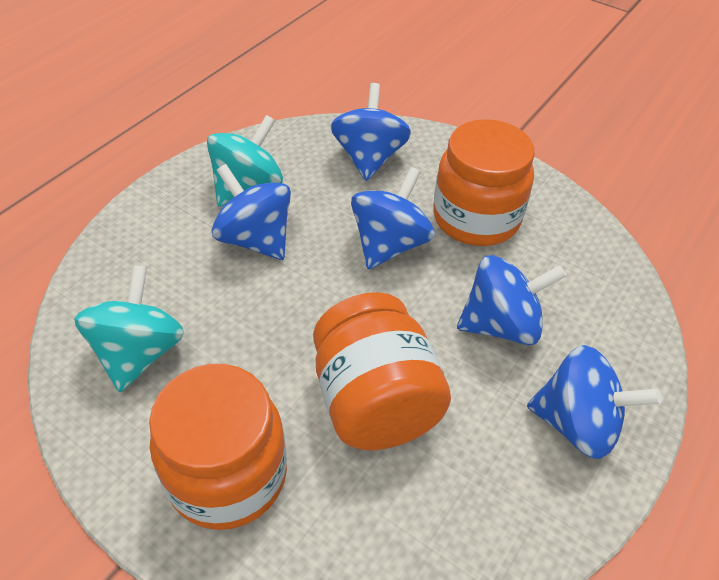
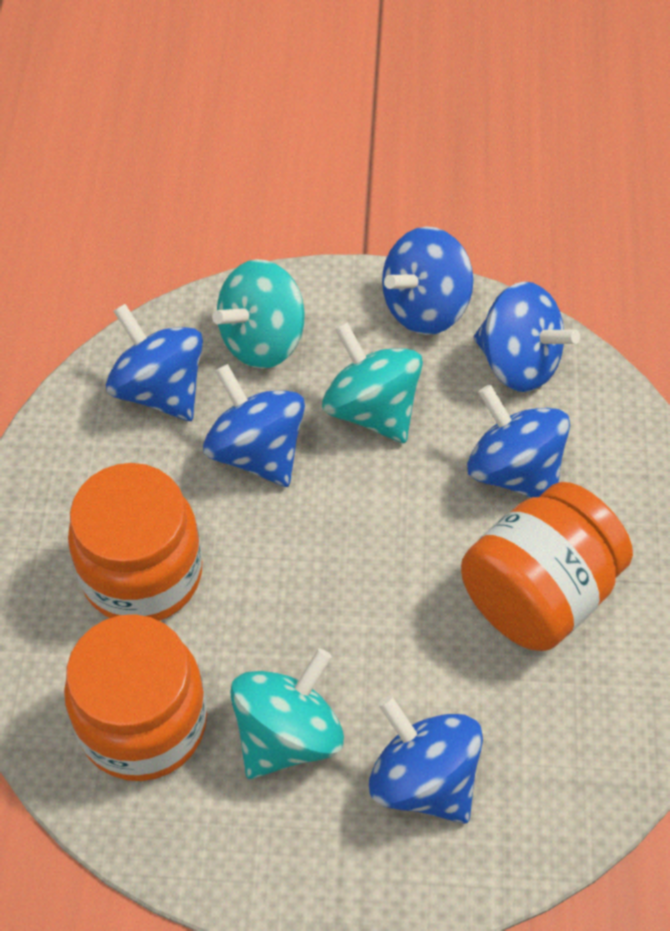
blue spinning top: 5 -> 6
turquoise spinning top: 2 -> 3

